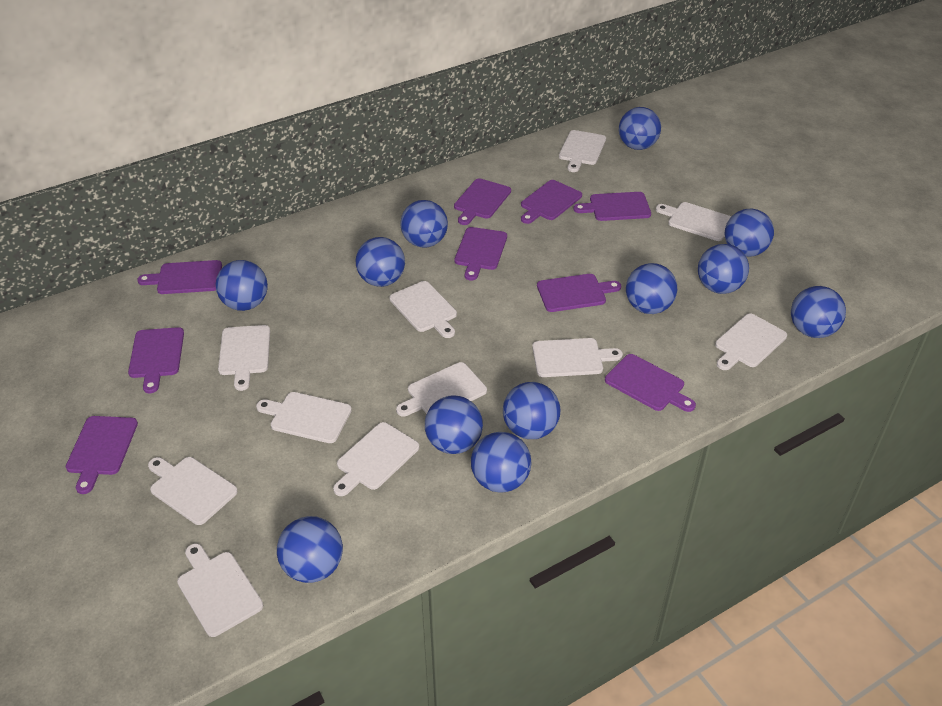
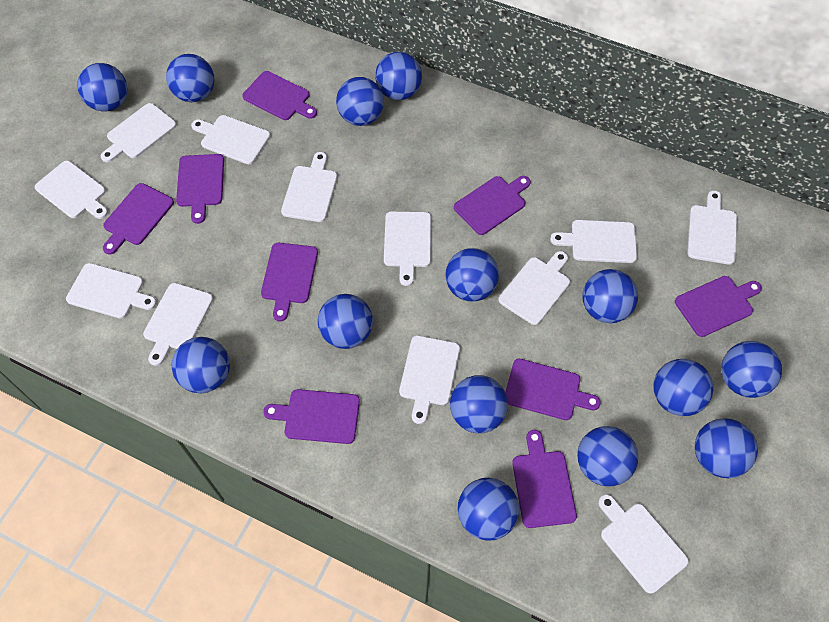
blue ball: 12 -> 14
white cutting board: 11 -> 12

